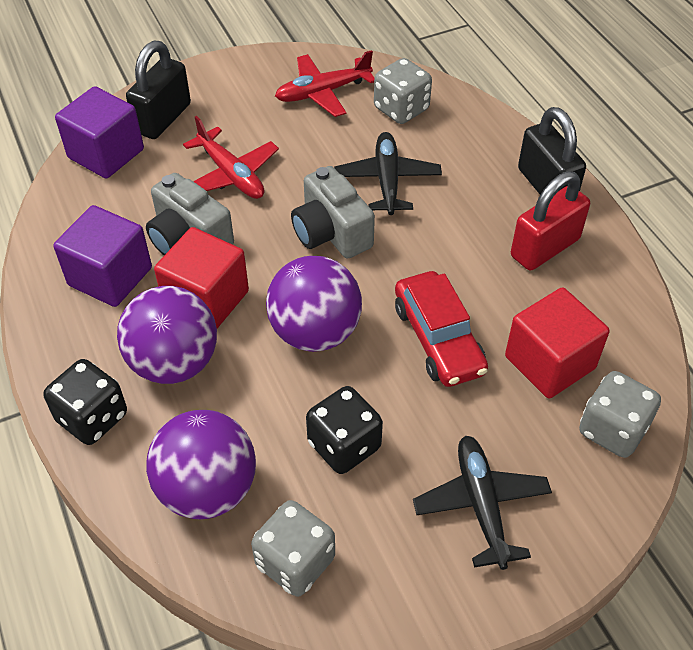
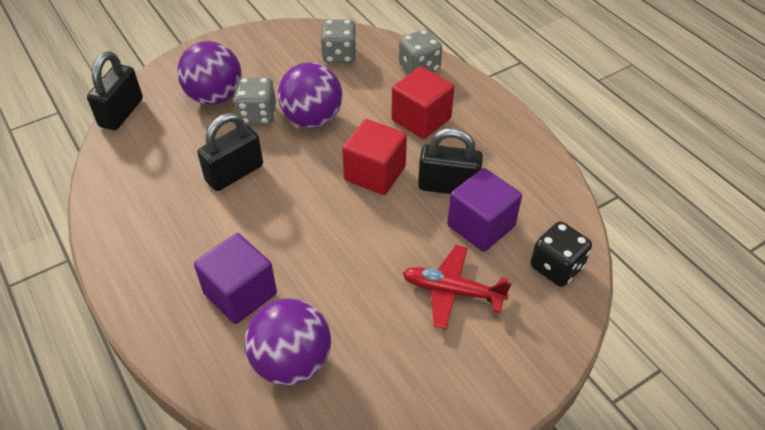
black dice: 2 -> 1
black padlock: 2 -> 3
black plane: 2 -> 0
grey camera: 2 -> 0
red car: 1 -> 0
red padlock: 1 -> 0
red plane: 2 -> 1

